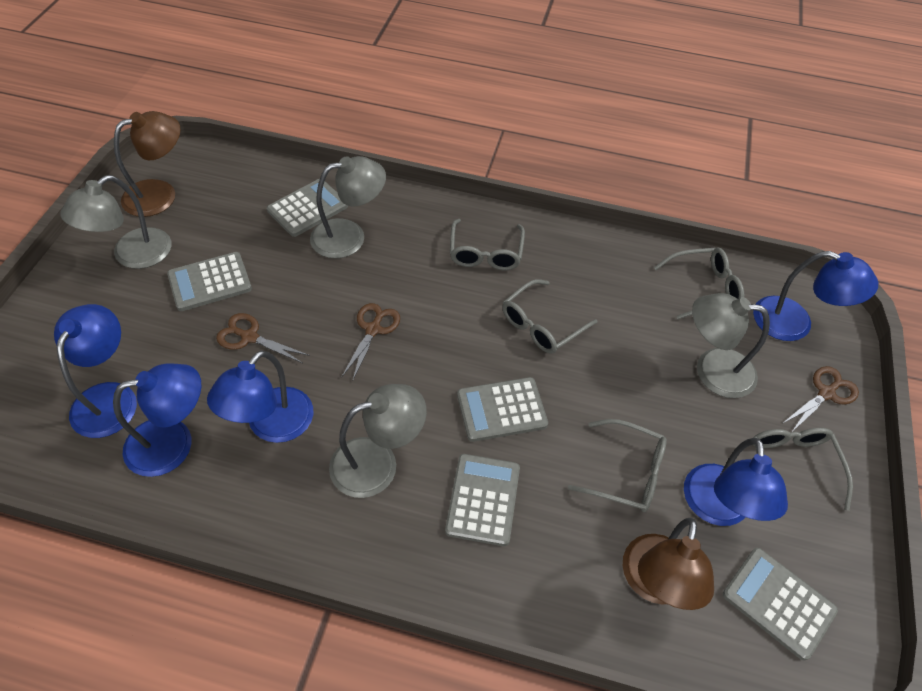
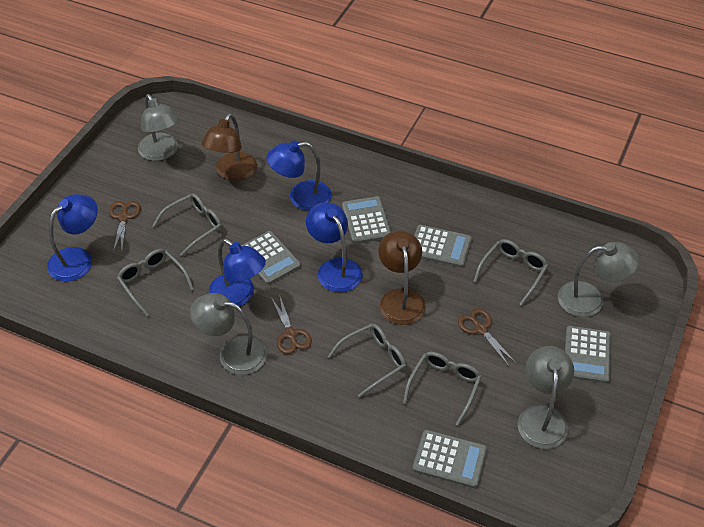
blue lamp: 5 -> 4

